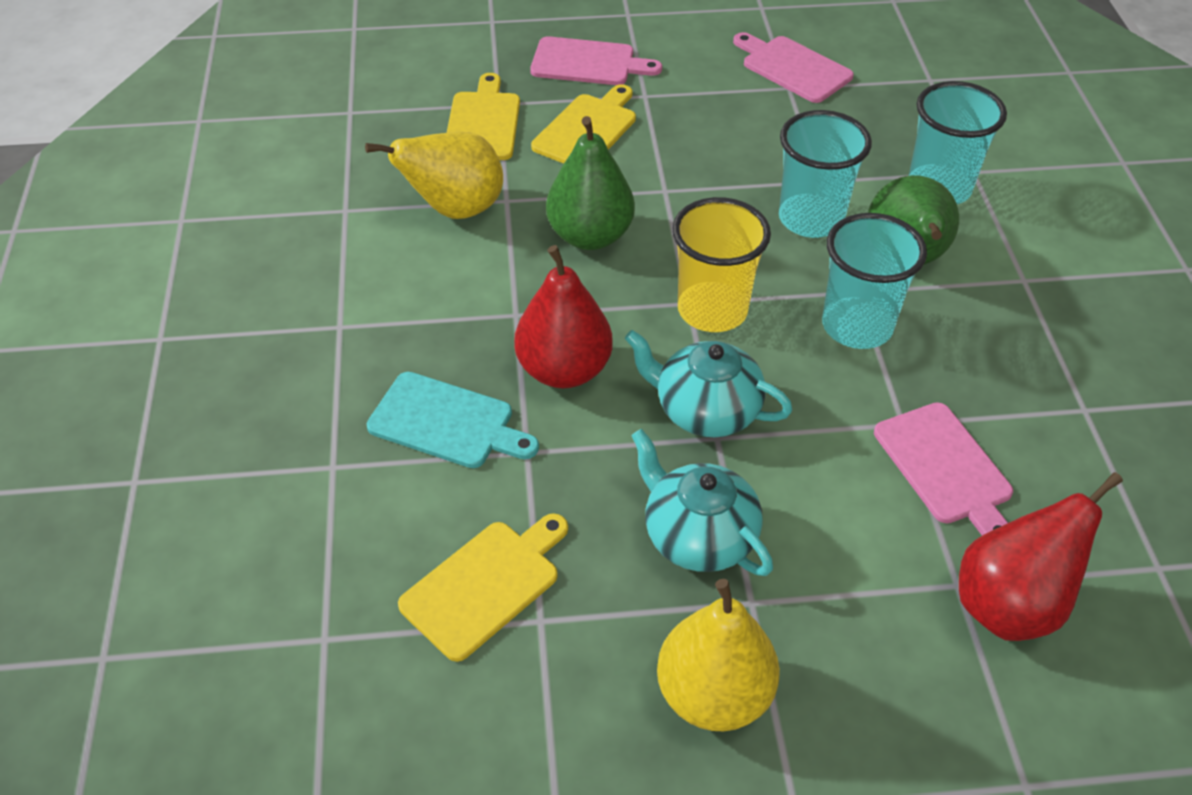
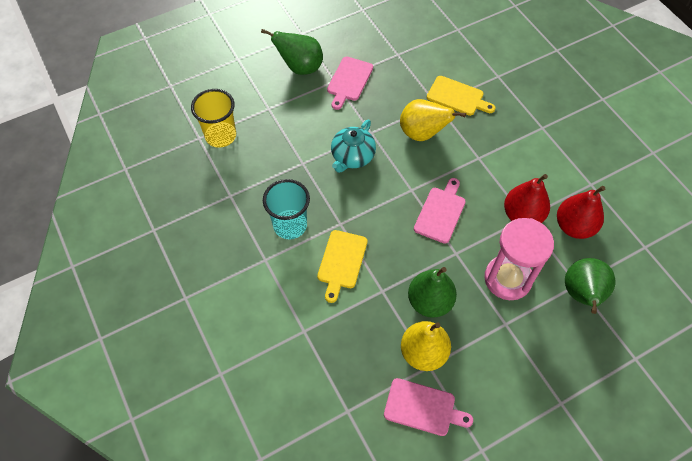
green pear: 2 -> 3
pink hourglass: 0 -> 1
turquoise cup: 3 -> 1
turquoise cutting board: 1 -> 0
turquoise teapot: 2 -> 1
yellow cutting board: 3 -> 2

